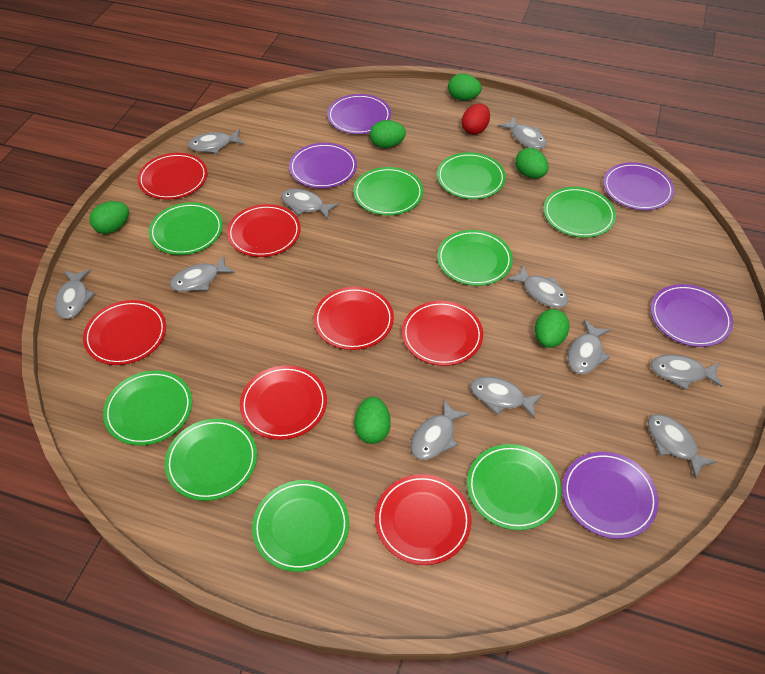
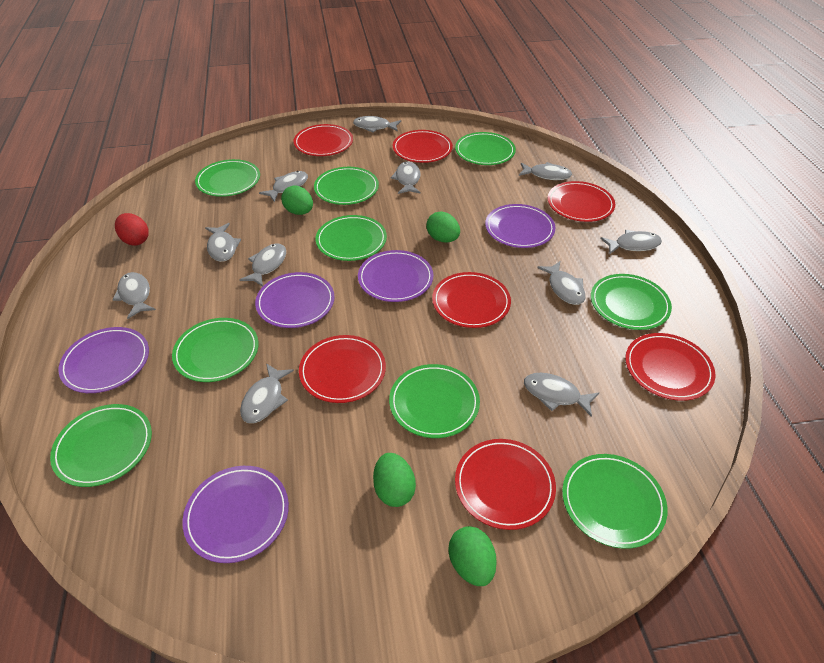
green egg: 6 -> 4

